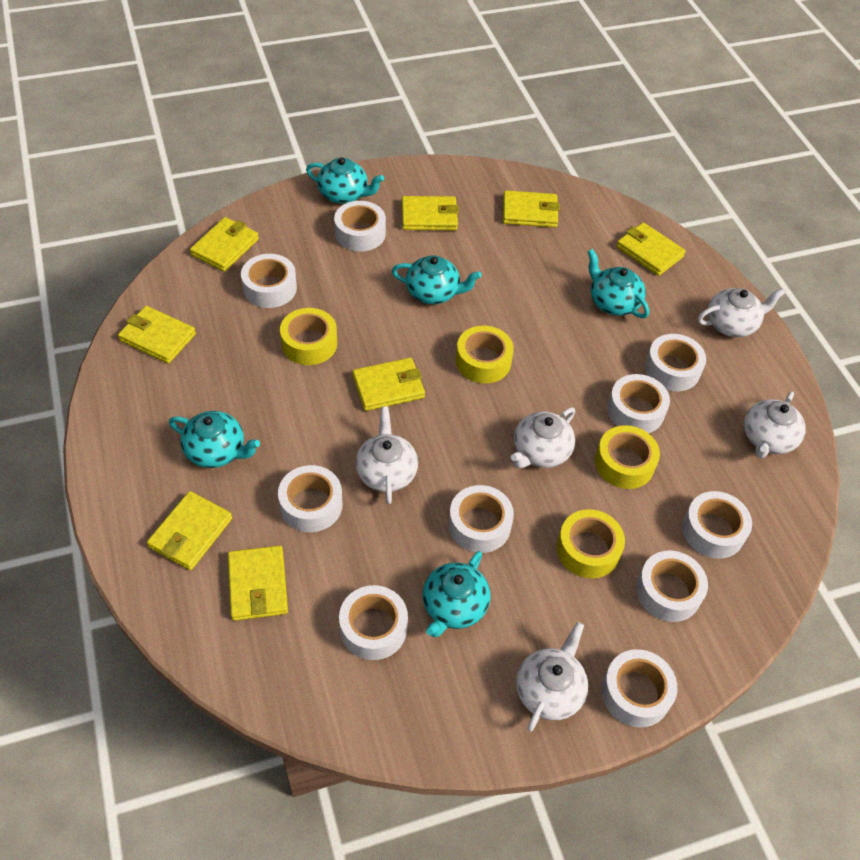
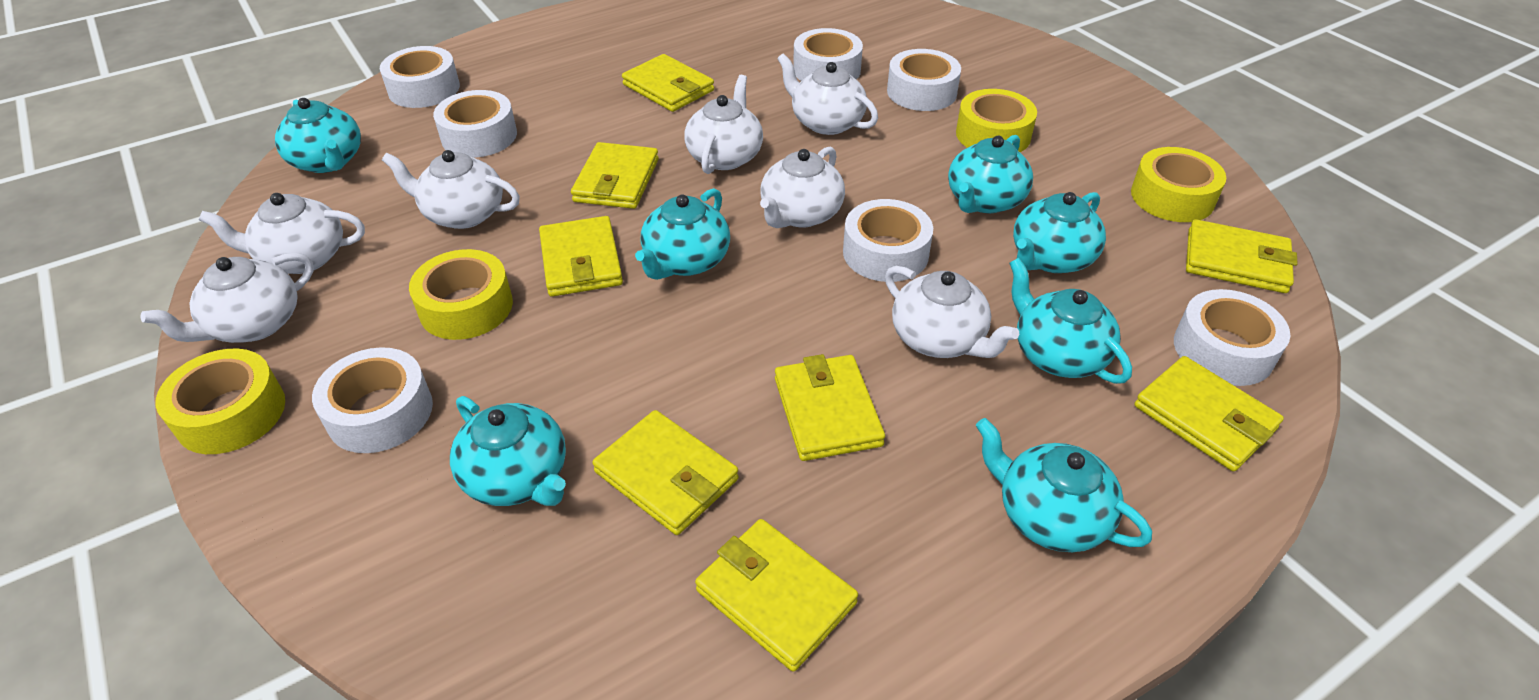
turquoise teapot: 5 -> 7
white tape: 10 -> 7
white teapot: 5 -> 7

